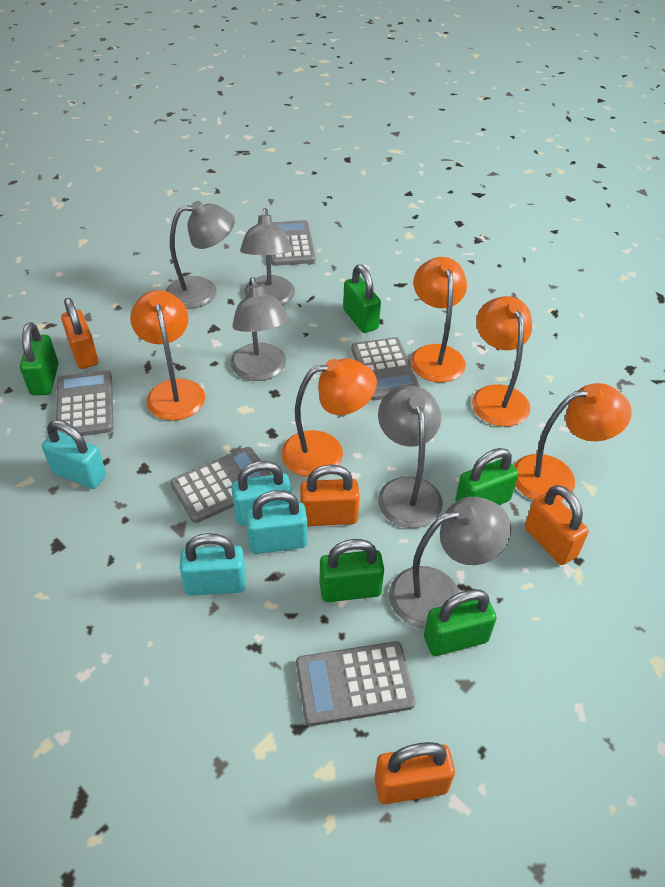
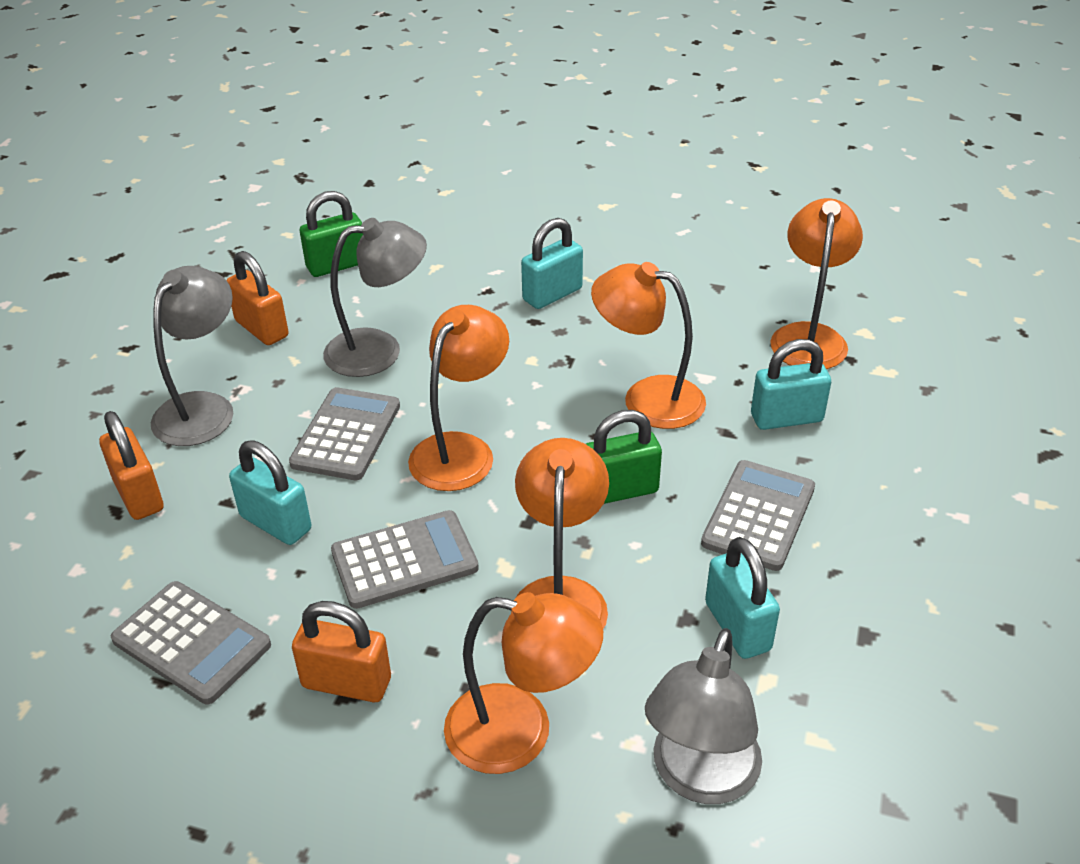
green padlock: 5 -> 2
grey calculator: 5 -> 4
grey lamp: 5 -> 3
orange padlock: 4 -> 3

